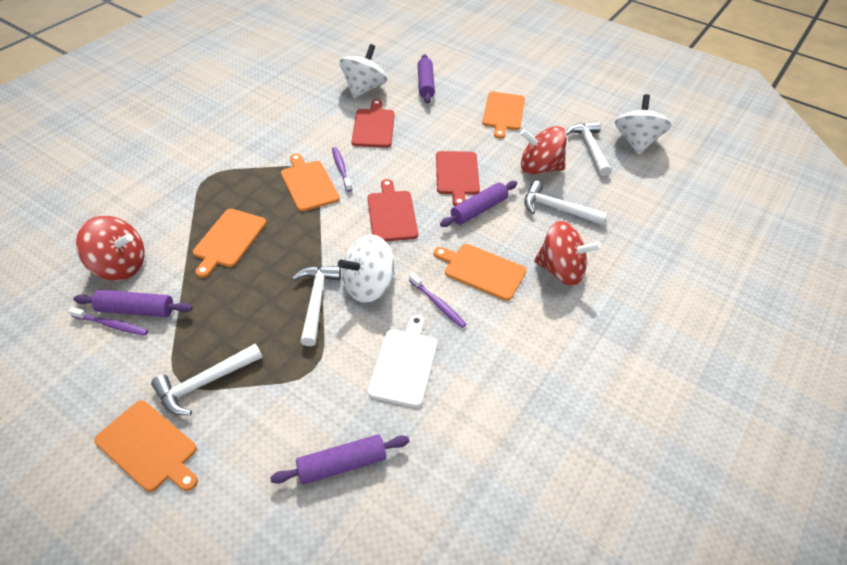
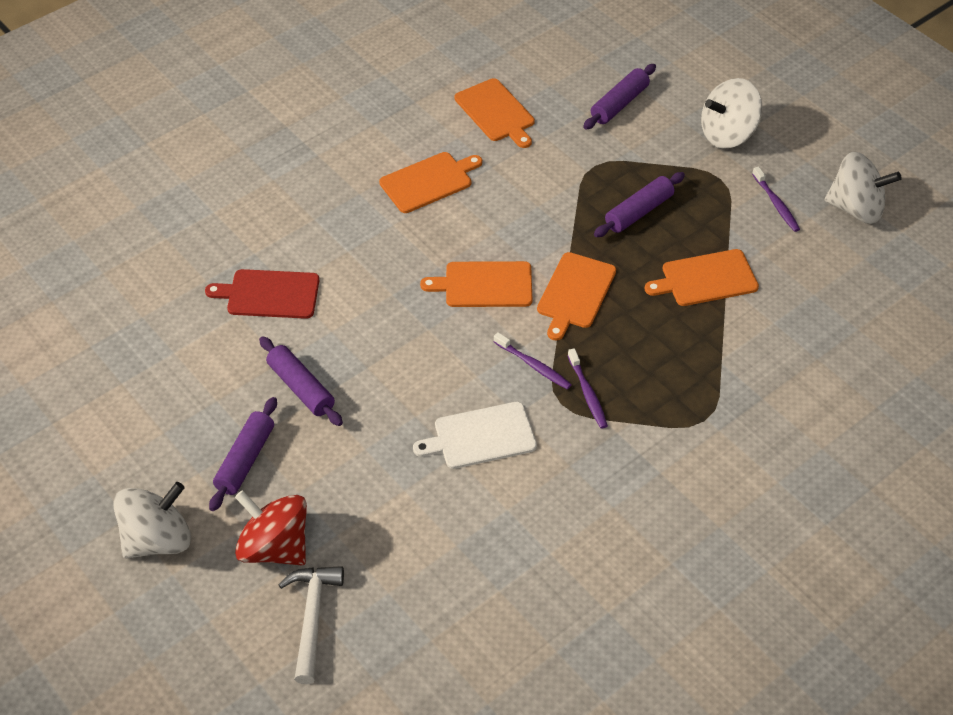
red cutting board: 3 -> 1
red spinning top: 3 -> 1
white hammer: 4 -> 1

